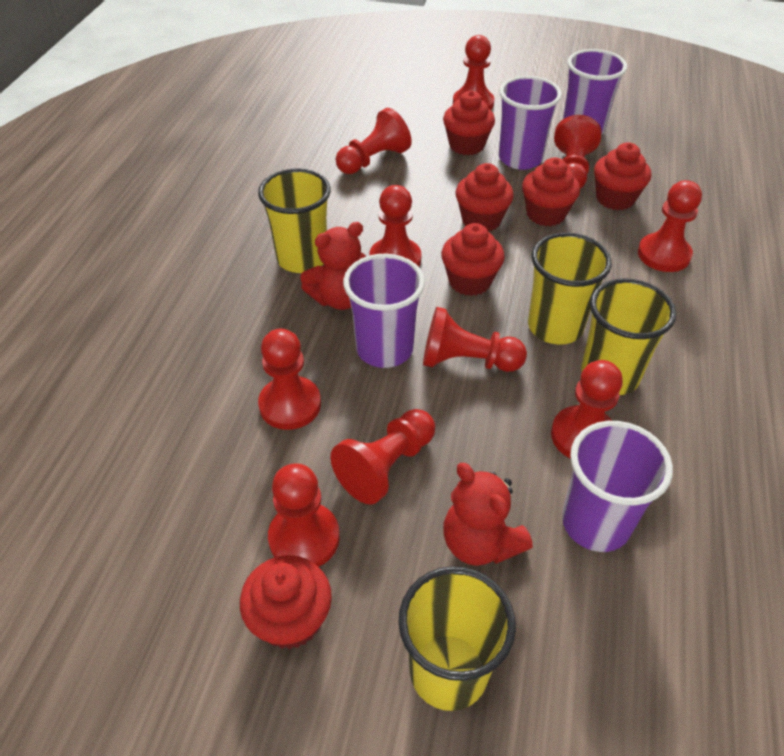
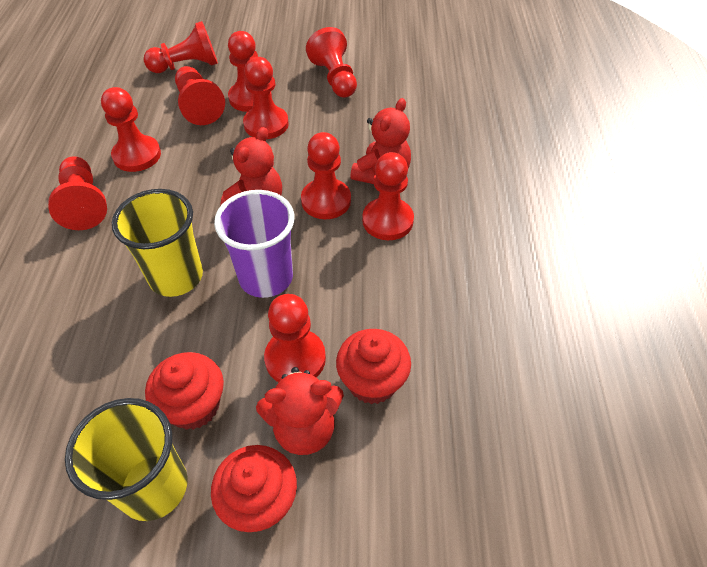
purple cup: 4 -> 1
red cupcake: 6 -> 3
red teddy bear: 2 -> 3
yellow cup: 4 -> 2

